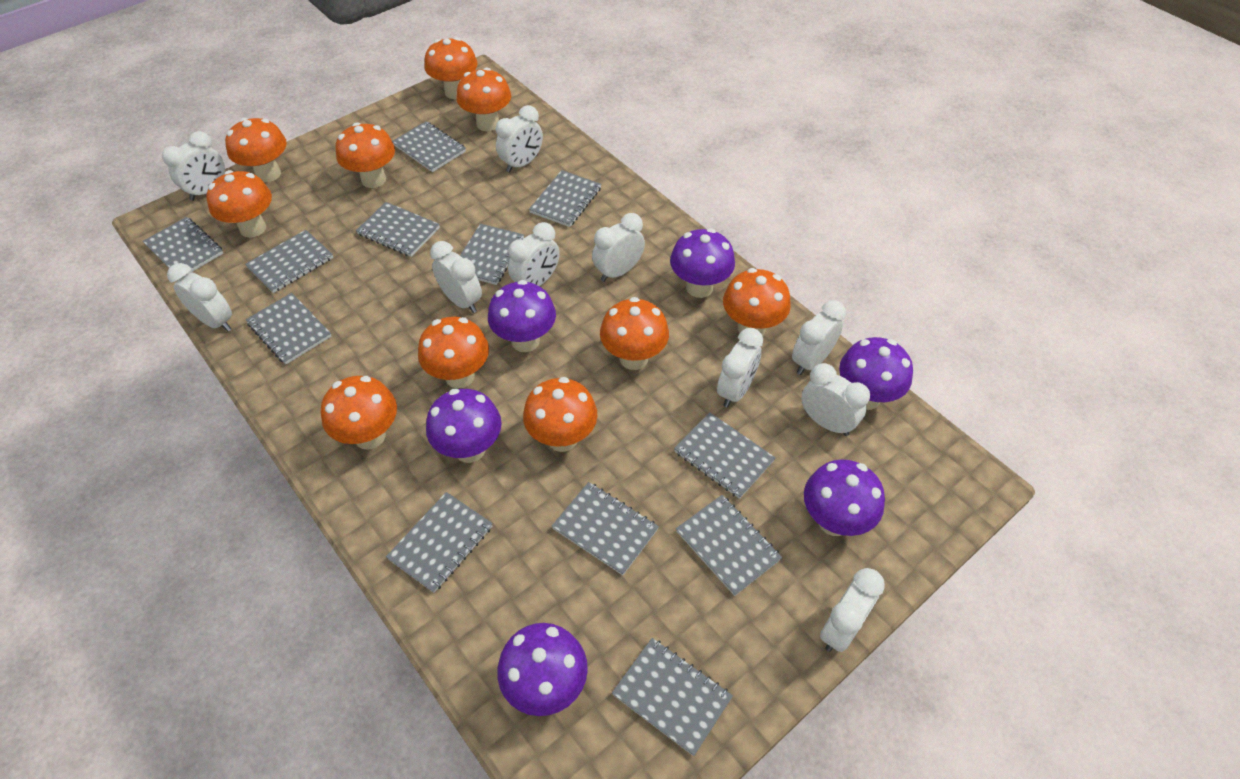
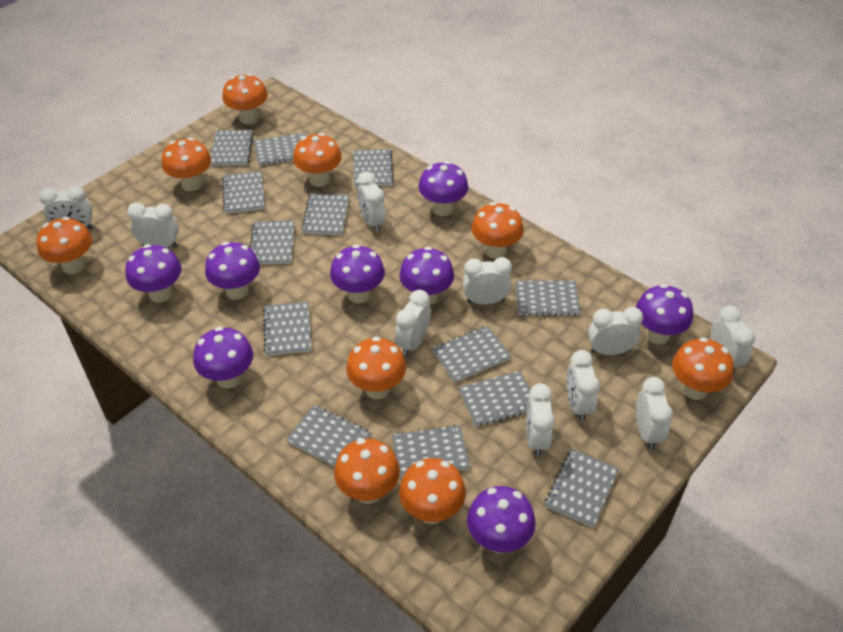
grey notebook: 12 -> 13
orange mushroom: 10 -> 9
purple mushroom: 6 -> 8

